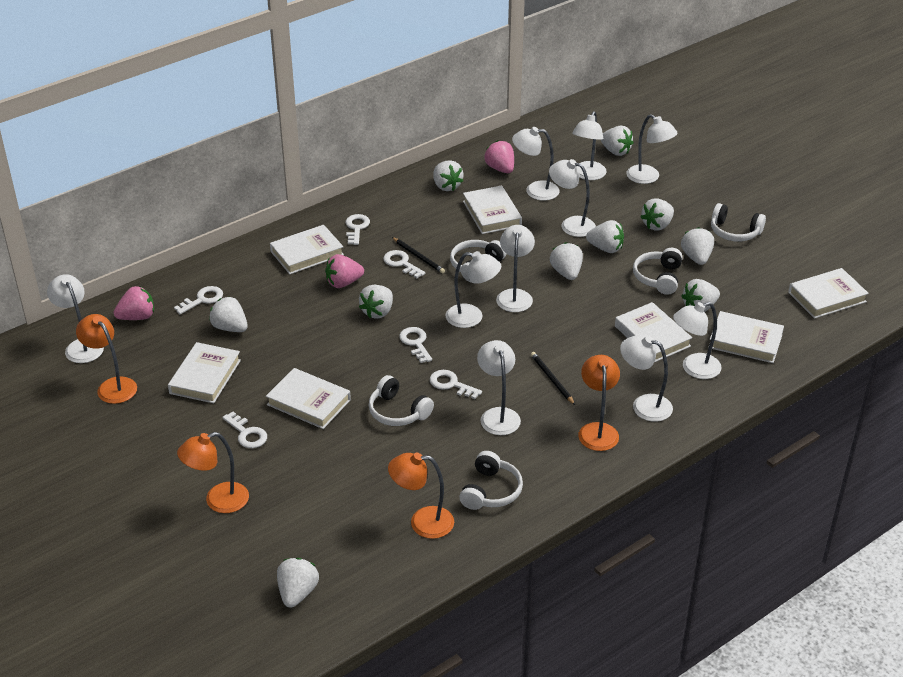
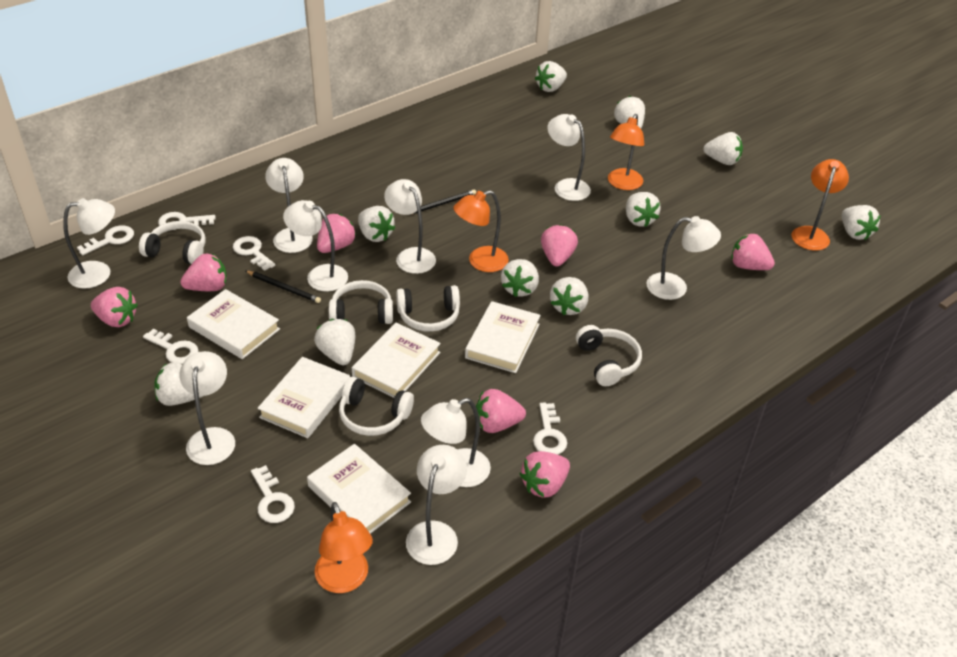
pink strawberry: 3 -> 7
white book: 7 -> 5
white lamp: 10 -> 9

